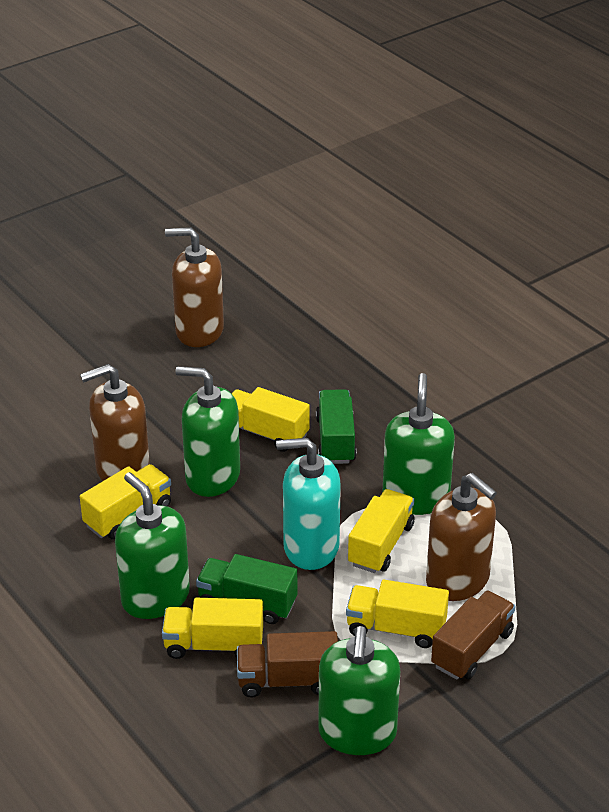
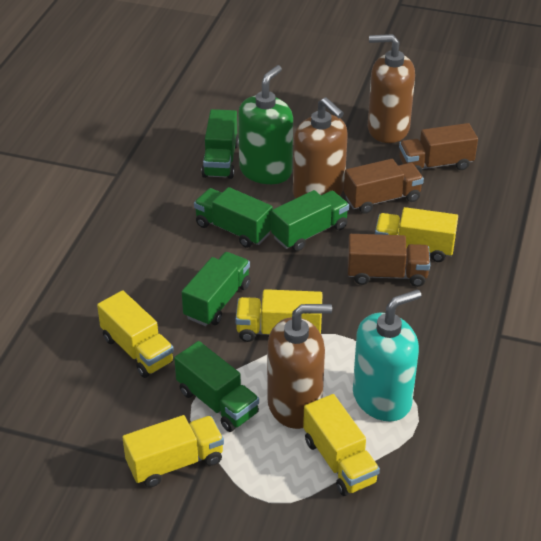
brown truck: 2 -> 3
green soap dispenser: 4 -> 1
green truck: 2 -> 5

